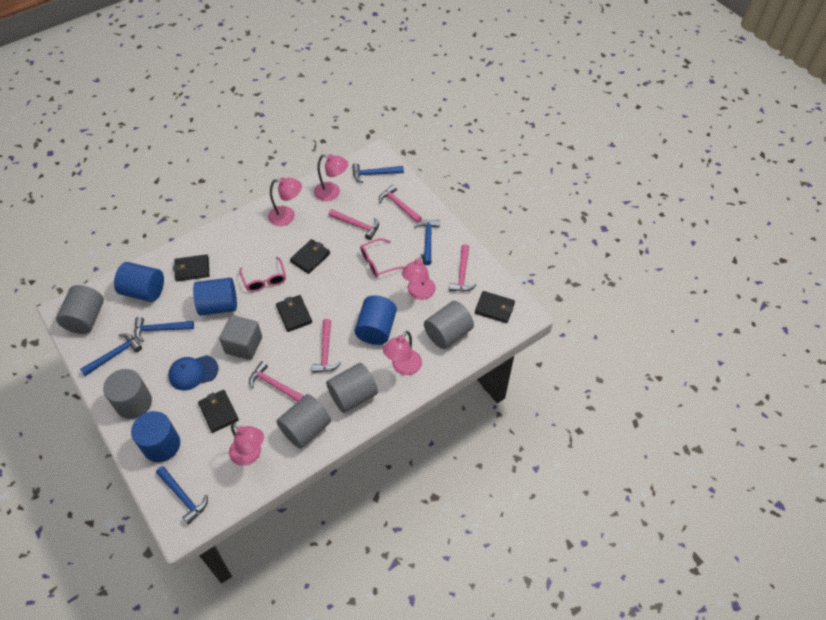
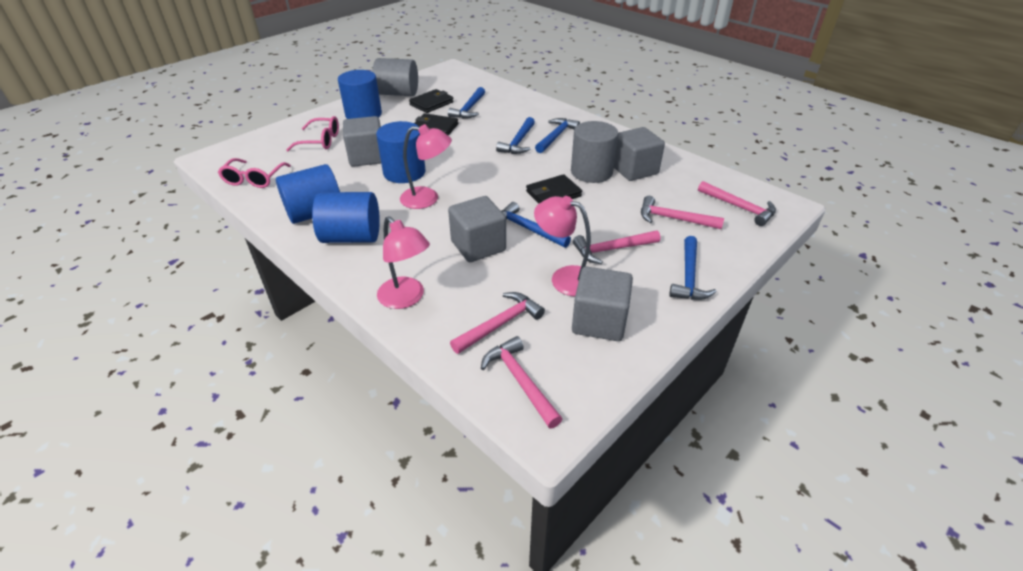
black wallet: 5 -> 3
blue cap: 1 -> 0
grey cube: 1 -> 4
grey cylinder: 5 -> 2
pink lamp: 5 -> 3

